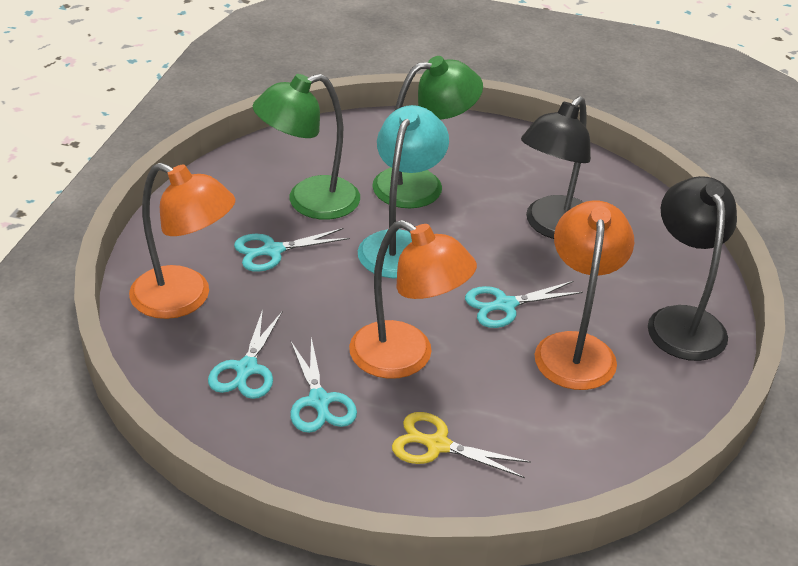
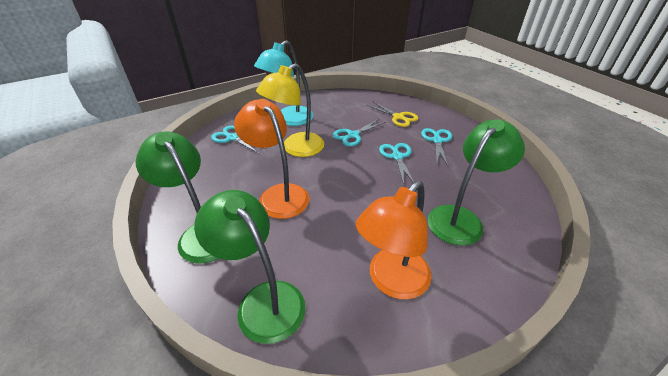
black lamp: 2 -> 0
green lamp: 2 -> 3
orange lamp: 3 -> 2
yellow lamp: 0 -> 1

